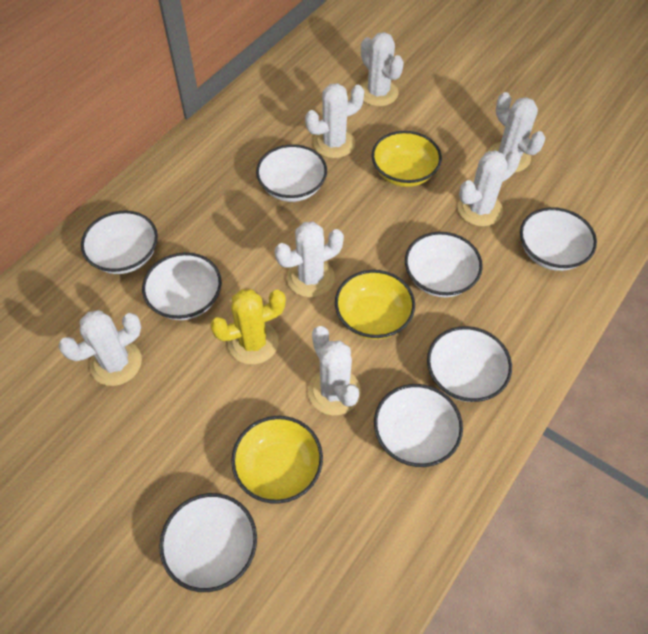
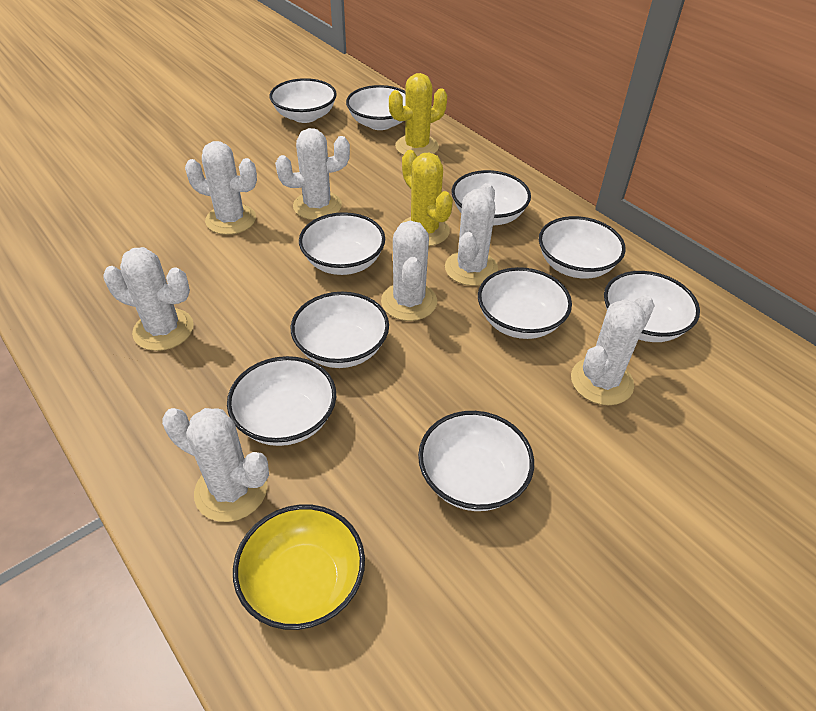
white bowl: 8 -> 10
yellow bowl: 3 -> 1
yellow cactus: 1 -> 2

